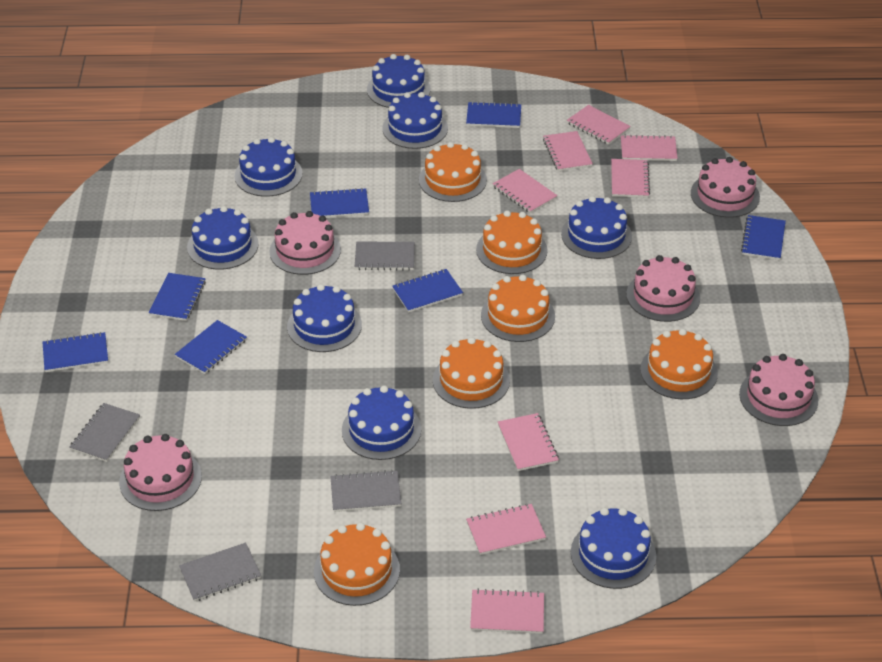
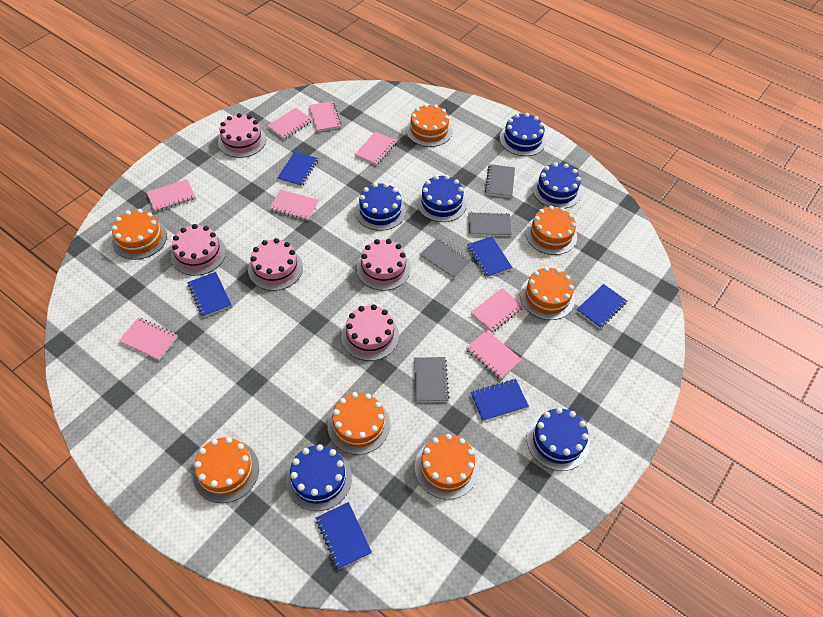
blue cake: 8 -> 6
blue notebook: 7 -> 6
orange cake: 6 -> 7

